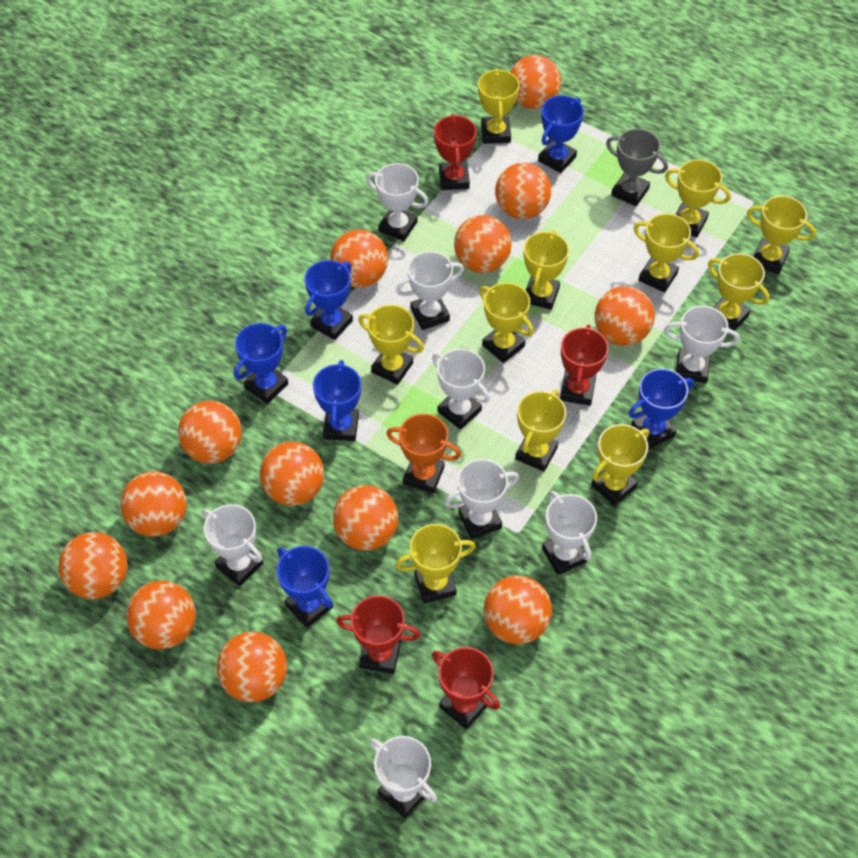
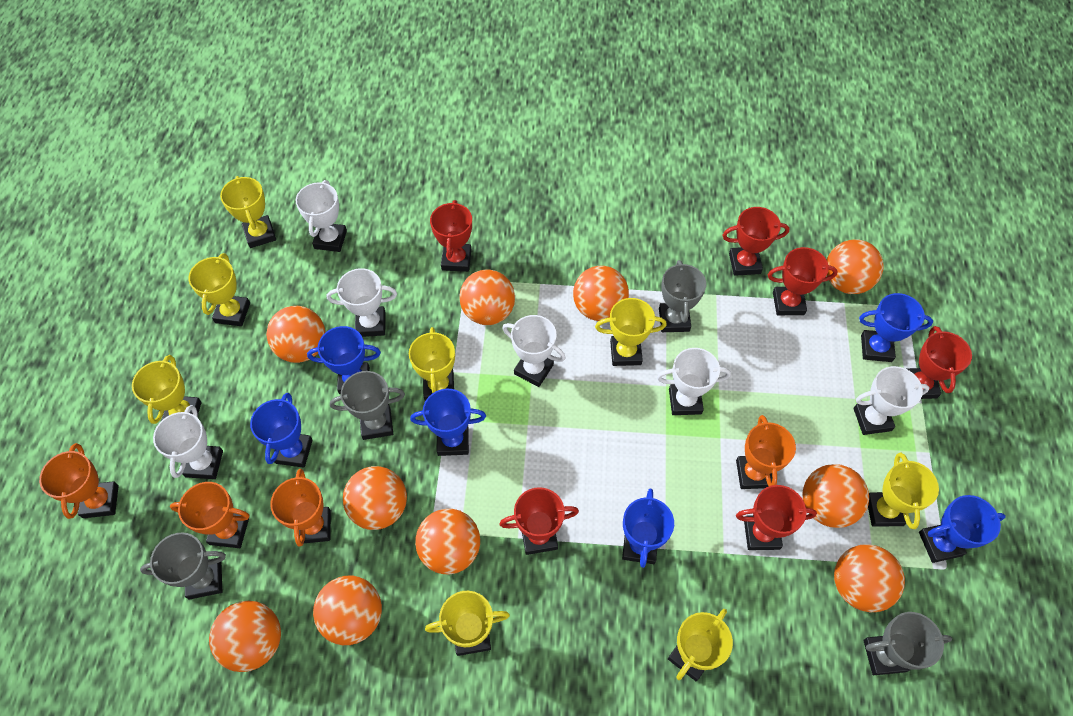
grey trophy: 1 -> 4
orange ball: 13 -> 10
orange trophy: 1 -> 4
red trophy: 4 -> 6
white trophy: 8 -> 6
yellow trophy: 11 -> 8

